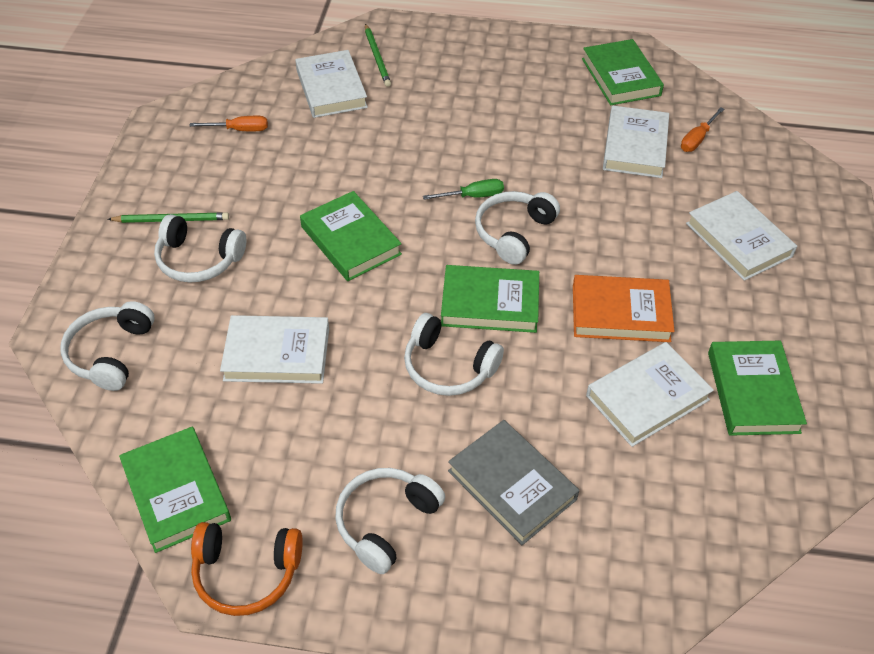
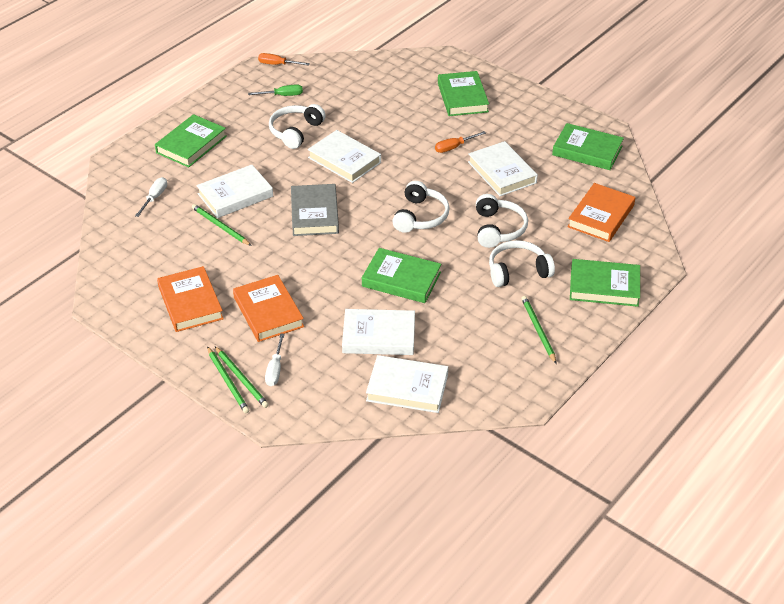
green pencil: 2 -> 4
orange book: 1 -> 3
orange headphones: 1 -> 0
white headphones: 5 -> 4
white screwdriver: 0 -> 2

